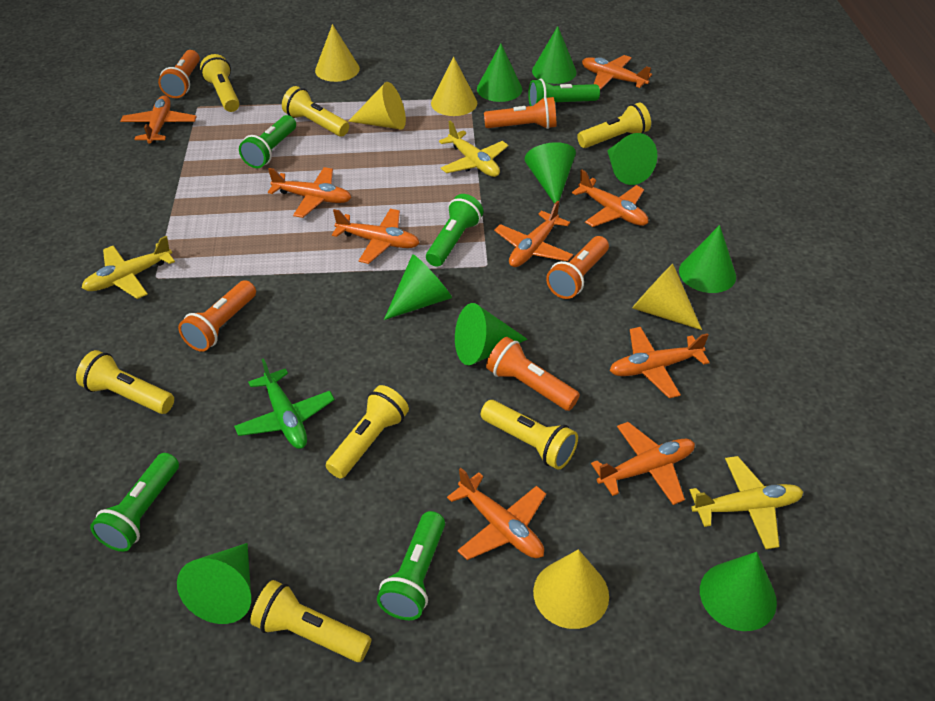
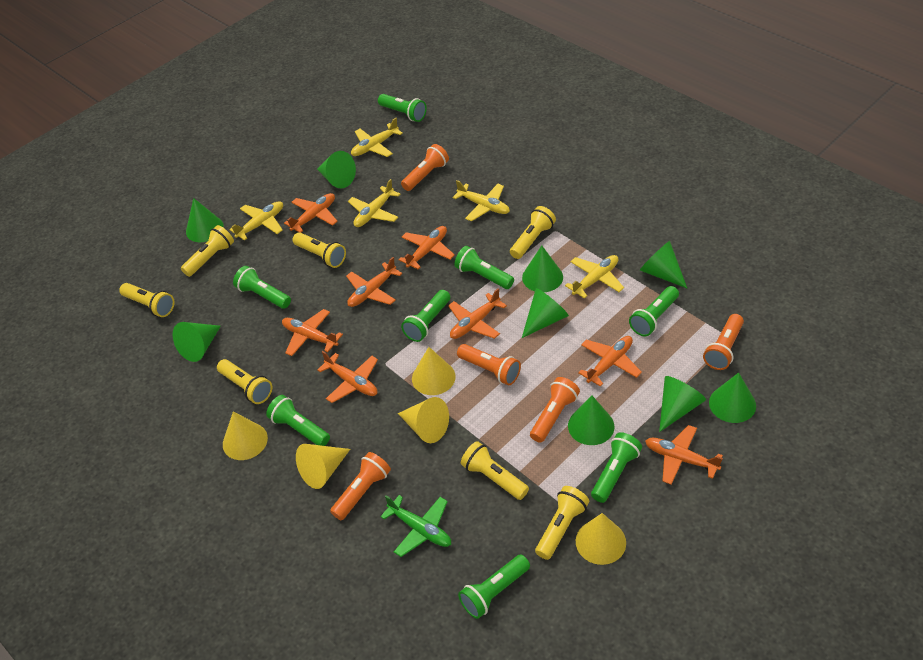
green flashlight: 5 -> 8
orange plane: 9 -> 8
yellow plane: 3 -> 5

